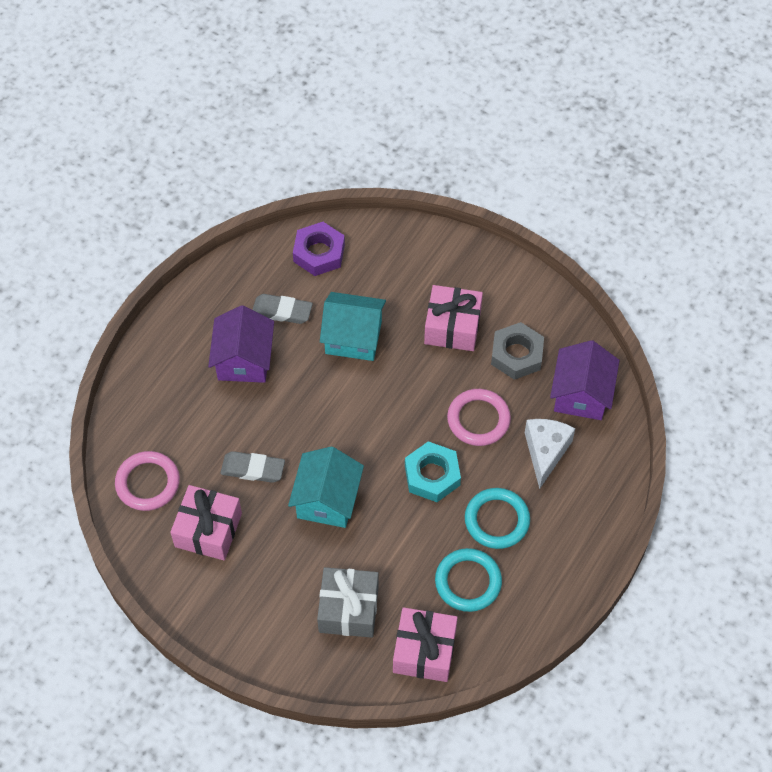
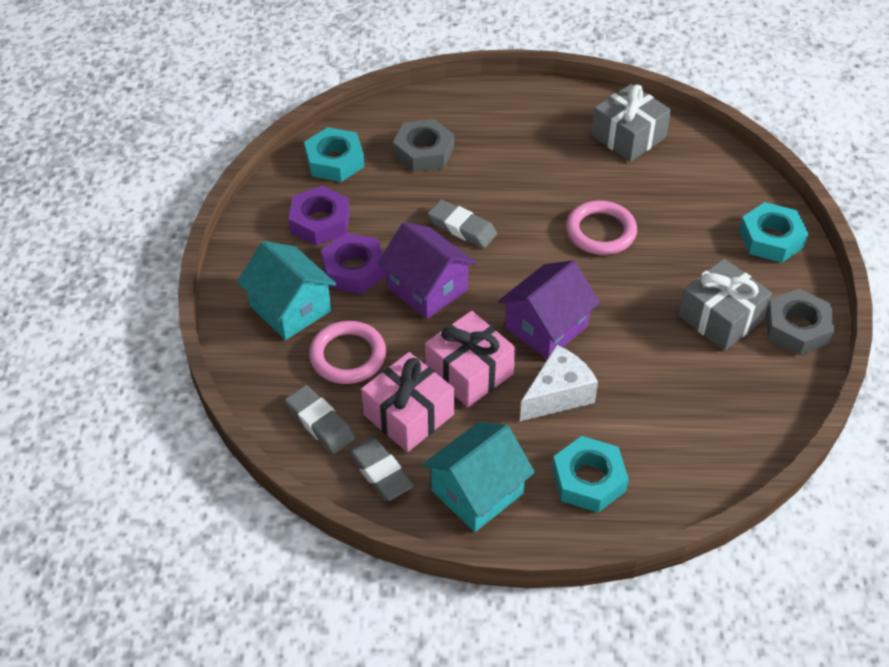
grey eraser: 2 -> 3
grey gift: 1 -> 2
grey nut: 1 -> 2
pink gift: 3 -> 2
purple nut: 1 -> 2
turquoise nut: 1 -> 3
turquoise ring: 2 -> 0

